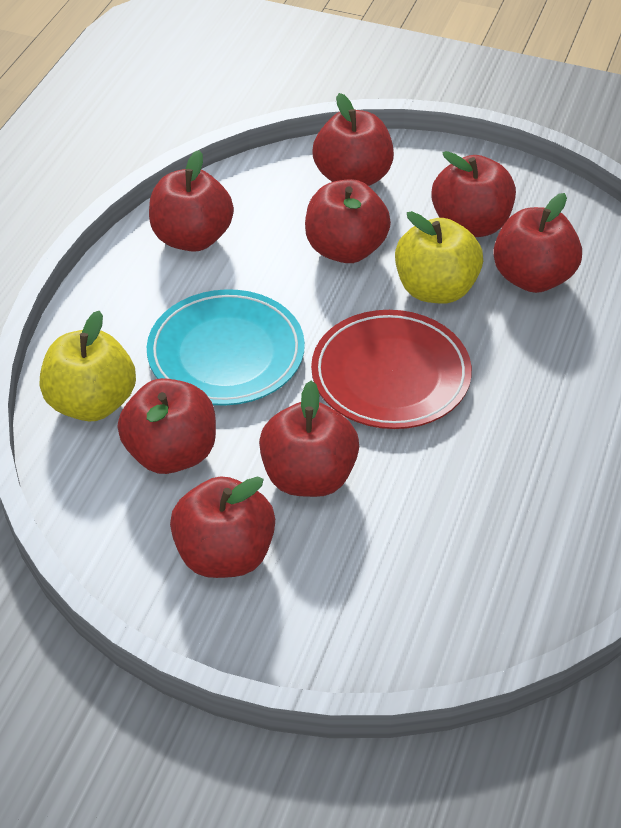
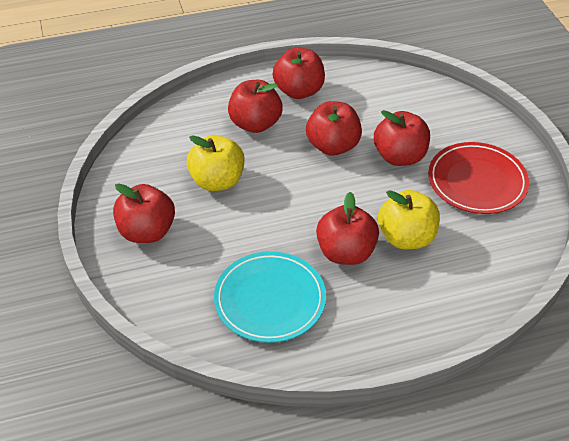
red apple: 8 -> 6

